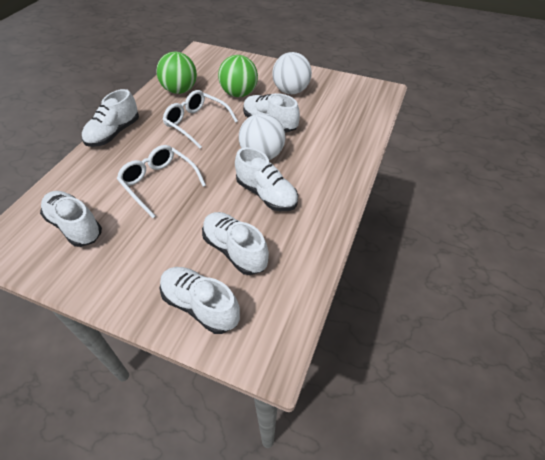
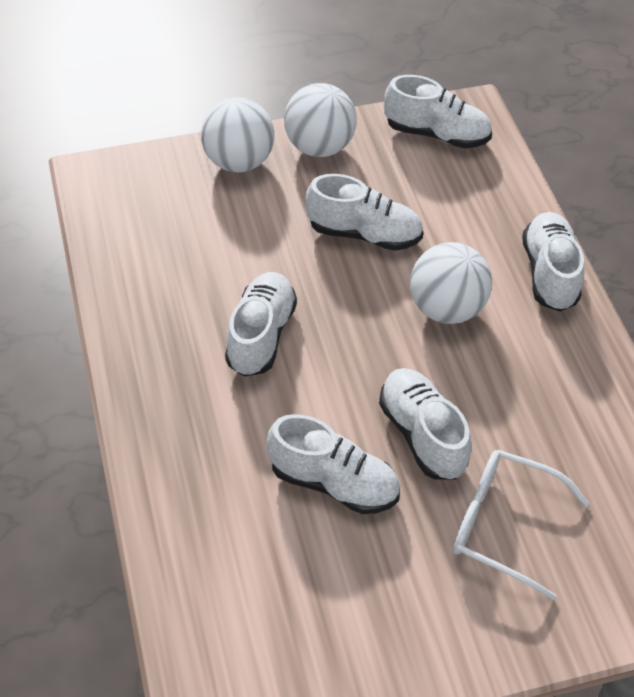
green ball: 2 -> 0
white ball: 2 -> 3
white glasses: 2 -> 1

